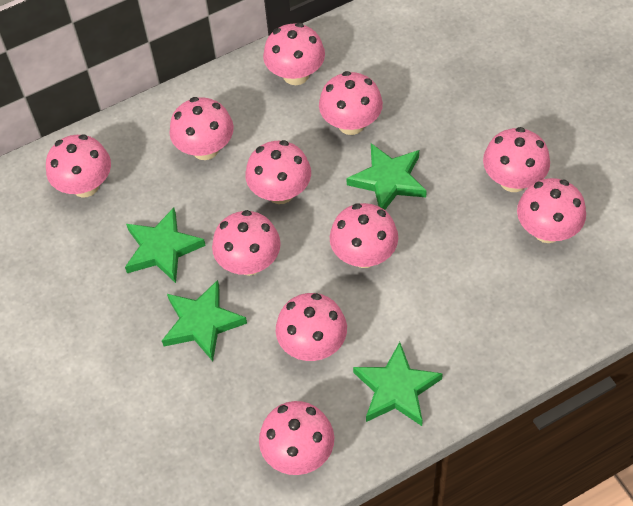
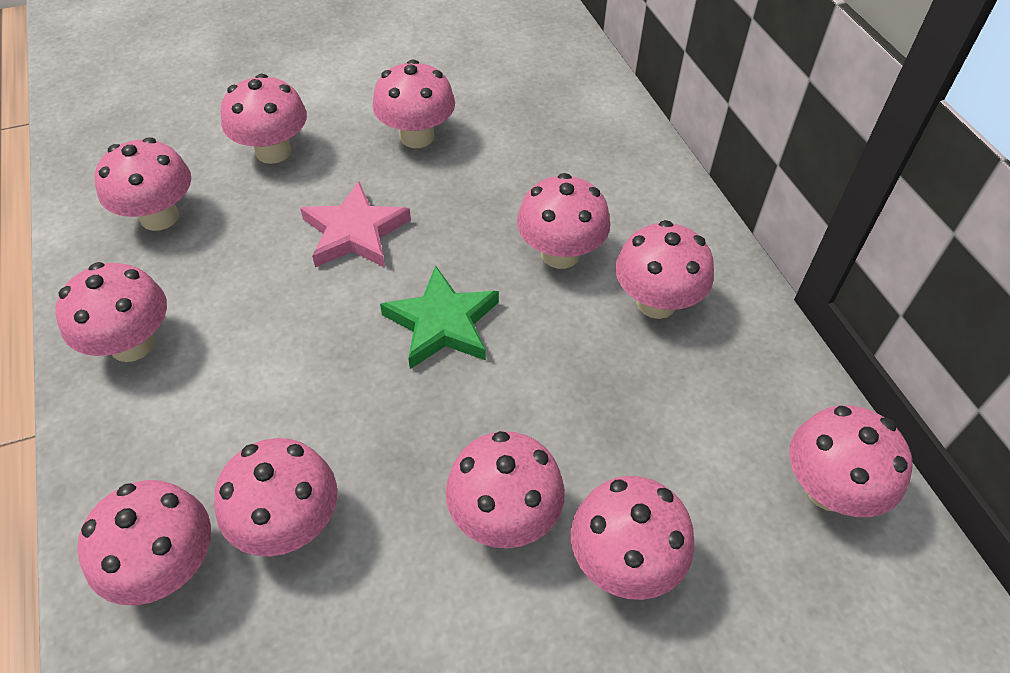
green star: 4 -> 1
pink star: 0 -> 1

